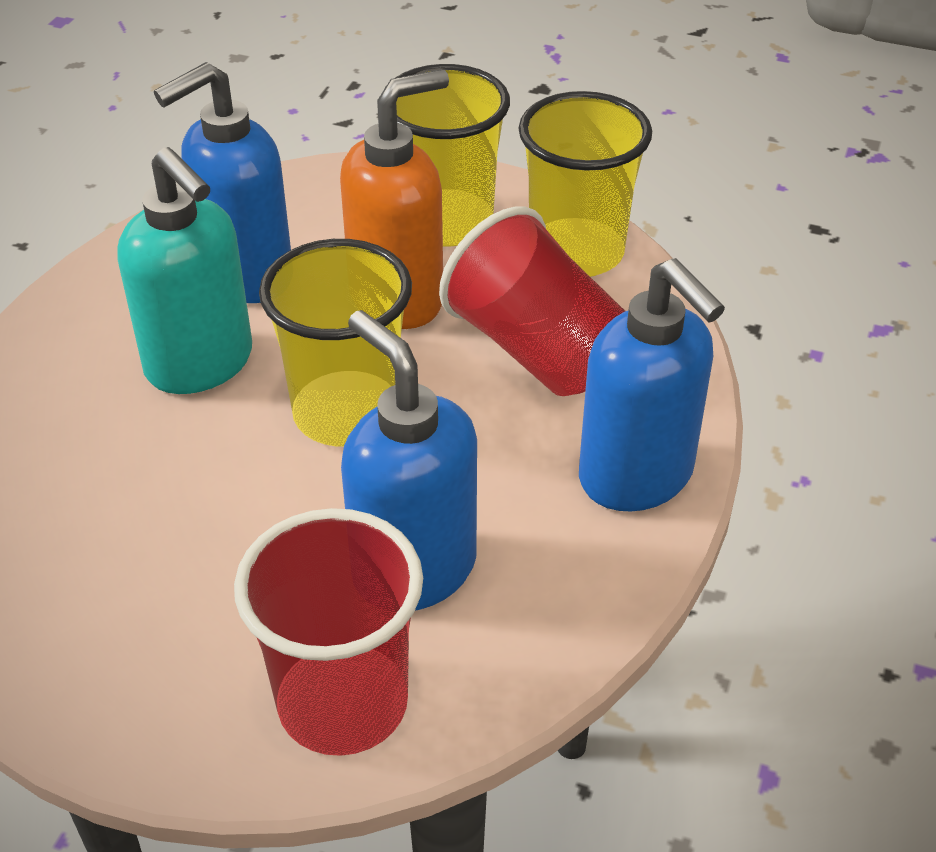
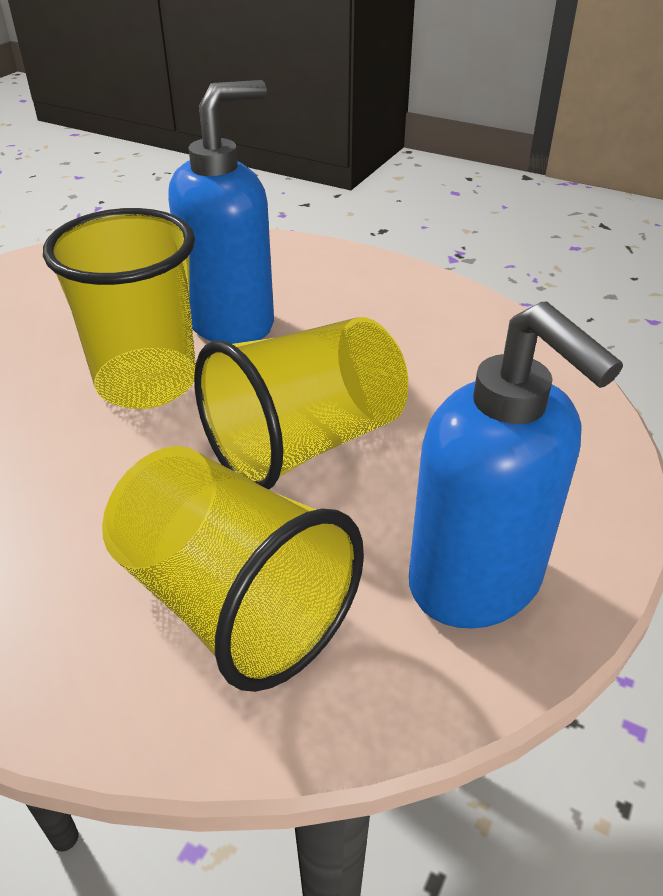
blue soap dispenser: 3 -> 2
orange soap dispenser: 1 -> 0
red cup: 2 -> 0
turquoise soap dispenser: 1 -> 0

